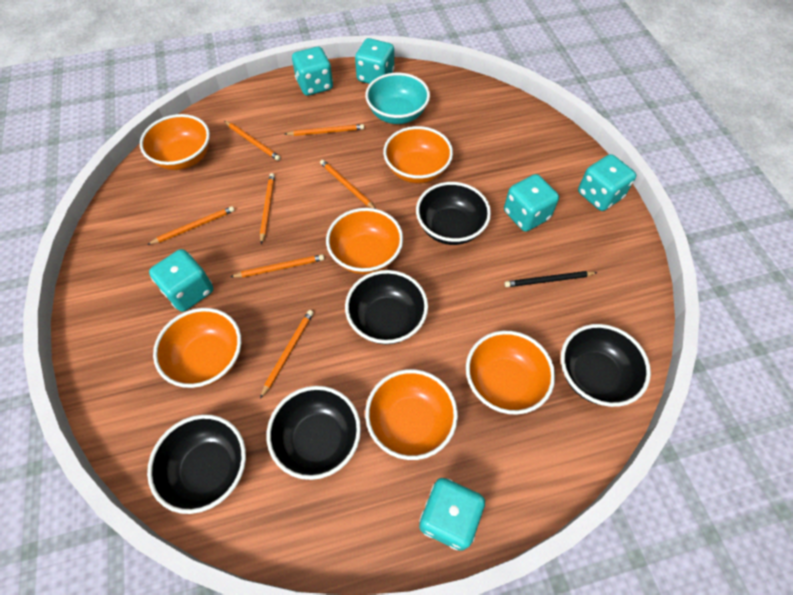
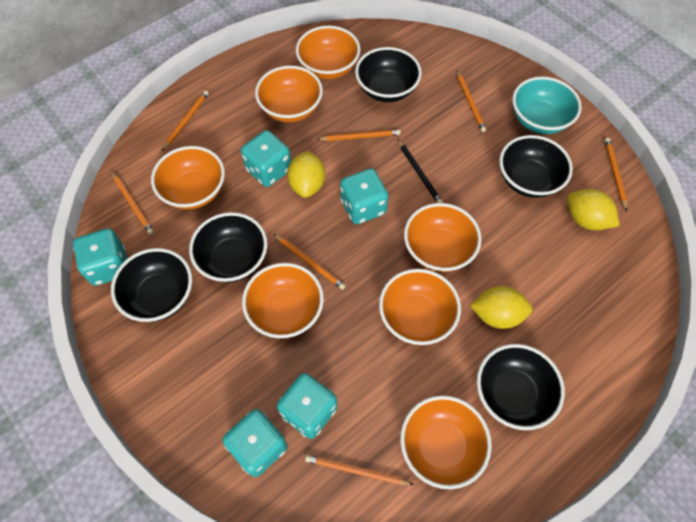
orange bowl: 6 -> 7
turquoise dice: 6 -> 5
yellow lemon: 0 -> 3

